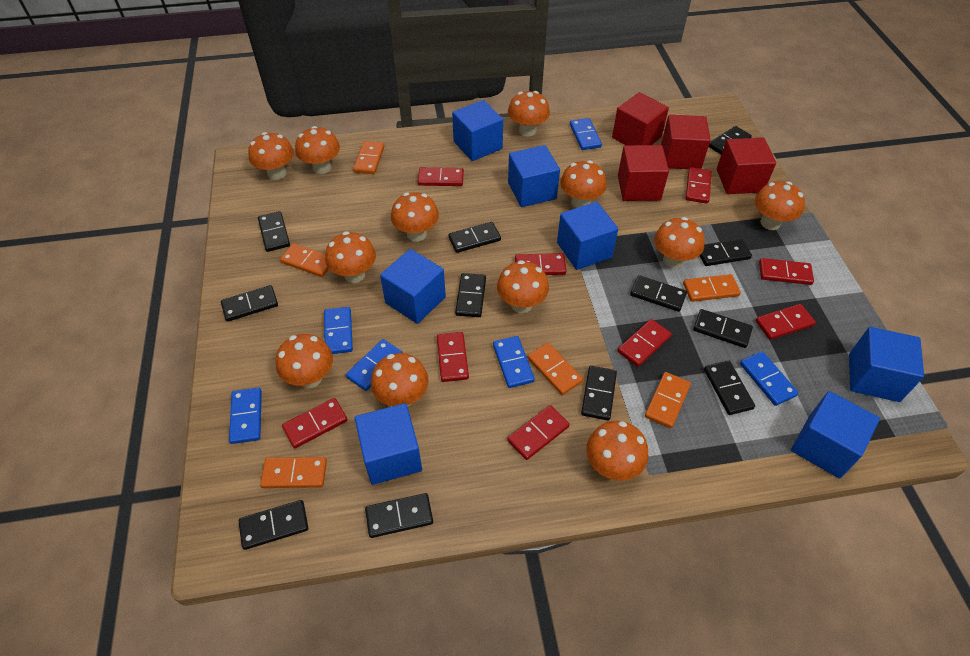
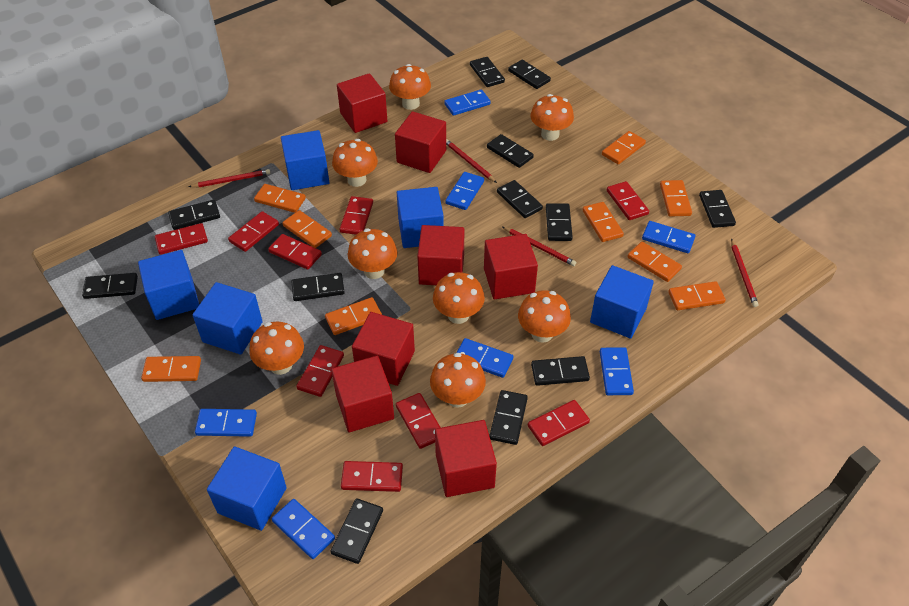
blue cube: 7 -> 6
blue domino: 6 -> 7
orange domino: 6 -> 9
orange mushroom: 12 -> 8
red cube: 4 -> 7
red pencil: 0 -> 4

